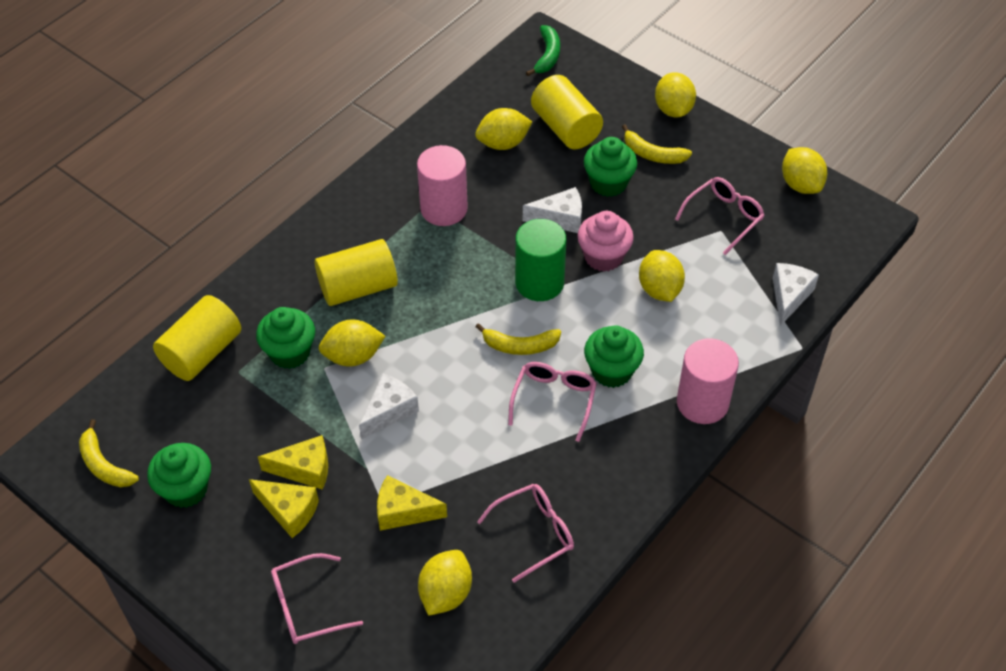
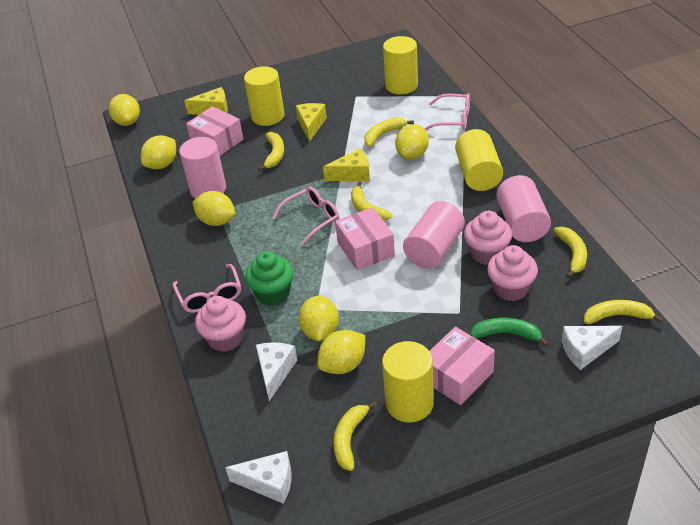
green cupcake: 4 -> 1
green cylinder: 1 -> 0
pink box: 0 -> 3
pink cupcake: 1 -> 3
pink cylinder: 2 -> 3
pink glasses: 4 -> 3
yellow banana: 3 -> 6
yellow cylinder: 3 -> 4

